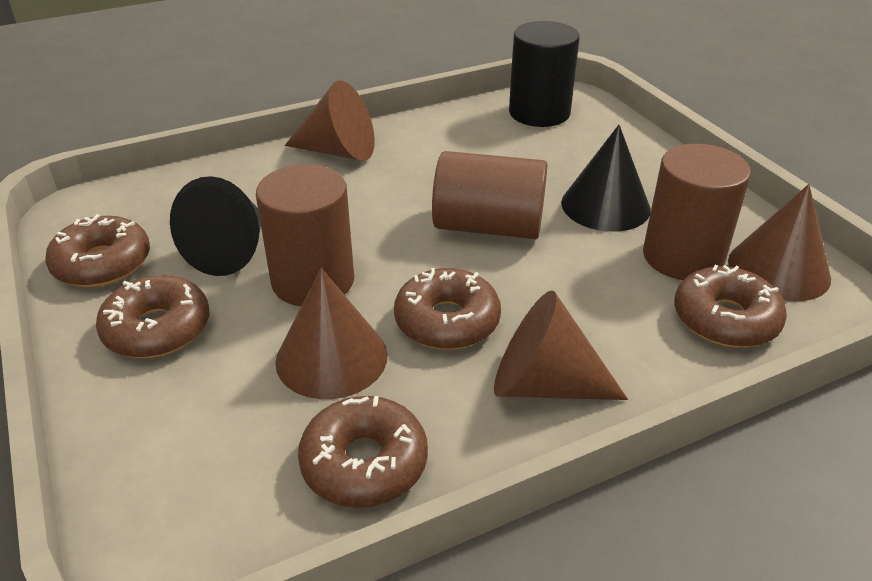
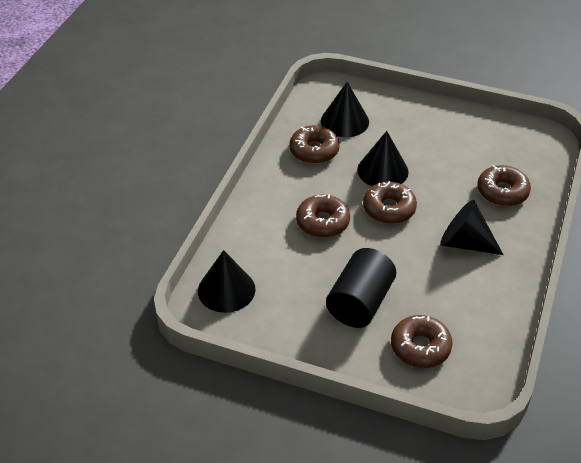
black cone: 2 -> 4
brown cone: 4 -> 0
brown cylinder: 3 -> 0

